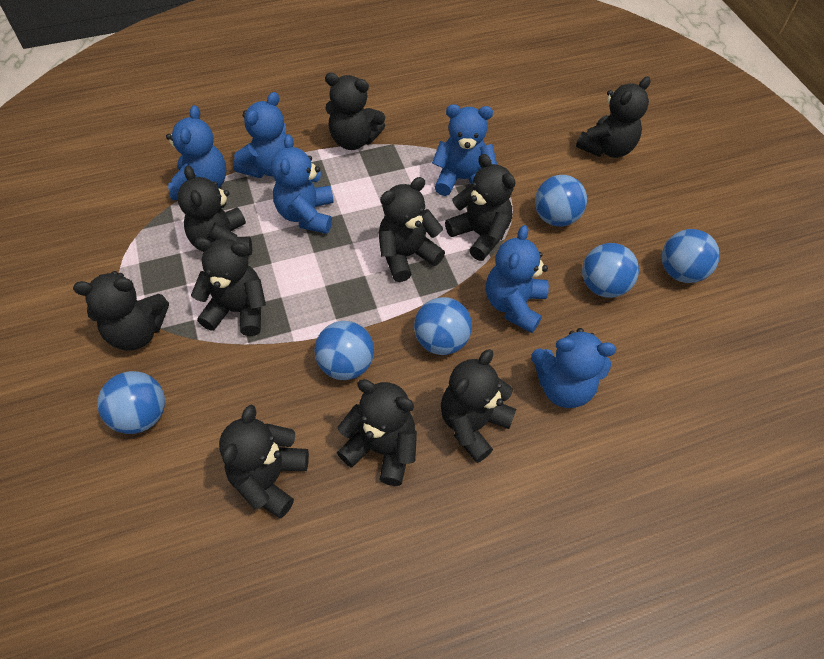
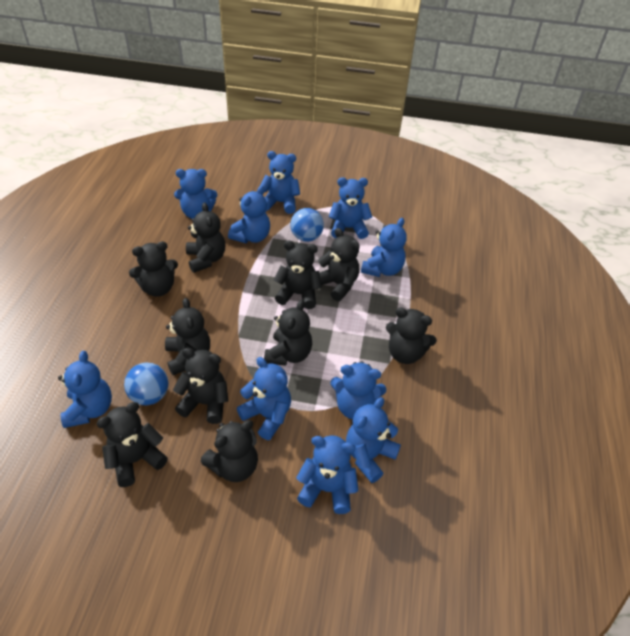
blue ball: 6 -> 2
blue teddy bear: 6 -> 10

